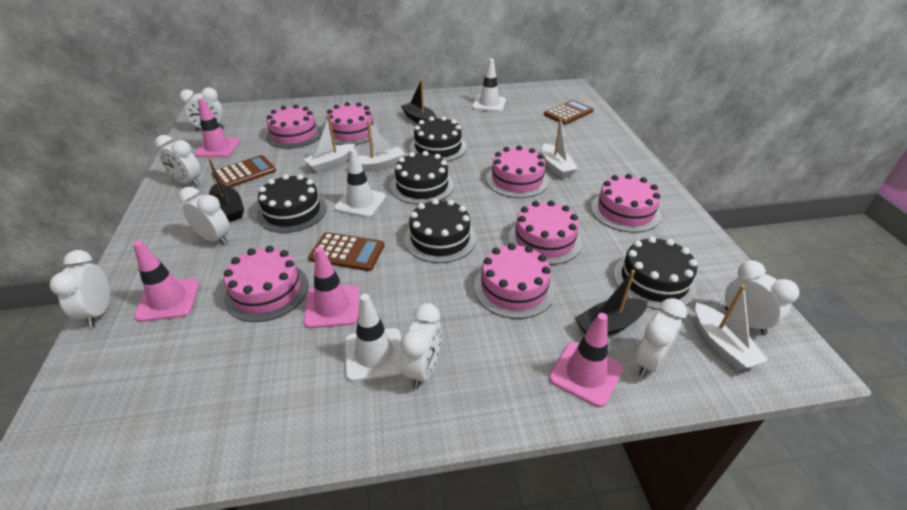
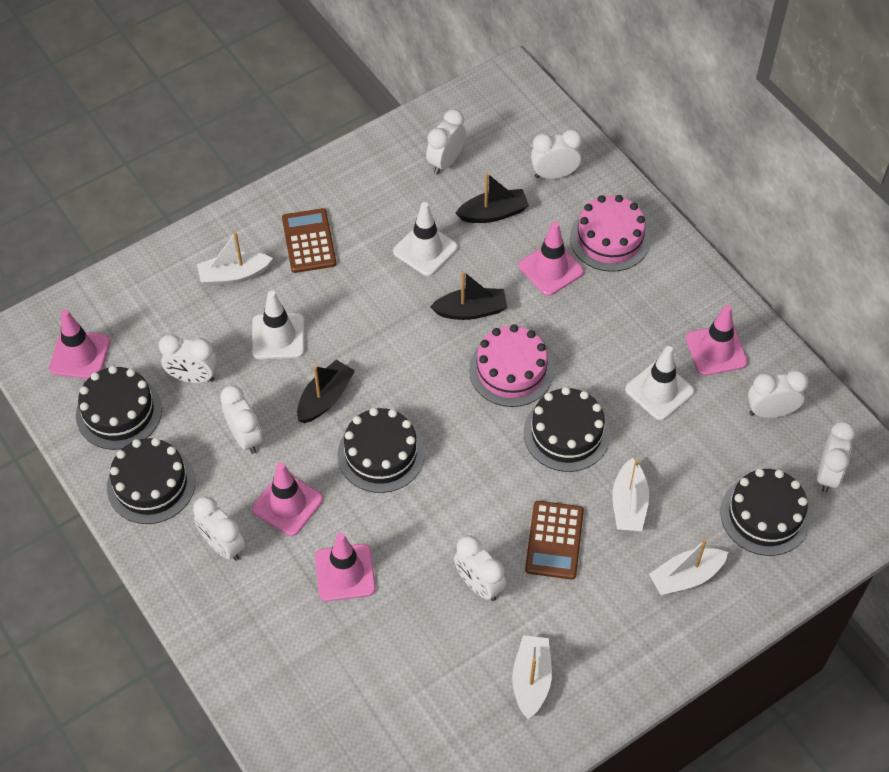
brown calculator: 3 -> 2
pink cake: 7 -> 2
pink traffic cone: 4 -> 5
white clock: 7 -> 8

